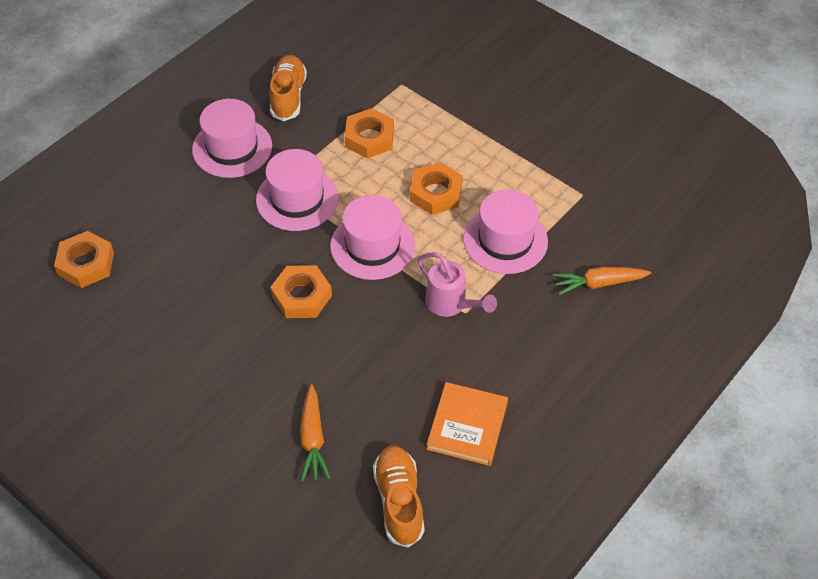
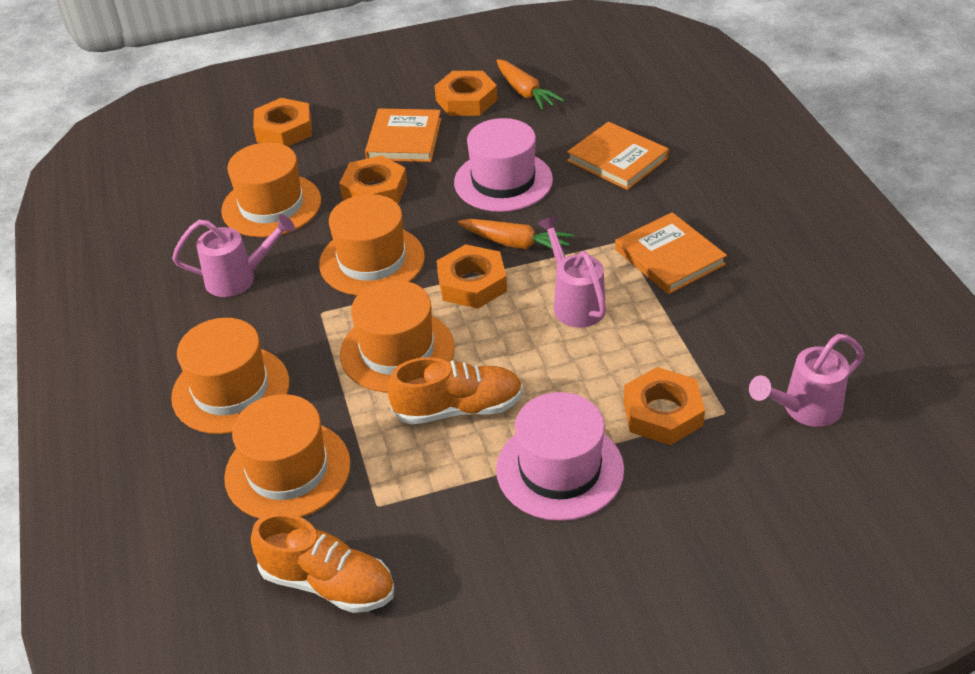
orange book: 1 -> 3
orange hat: 0 -> 5
orange nut: 4 -> 5
pink hat: 4 -> 2
pink watering can: 1 -> 3

